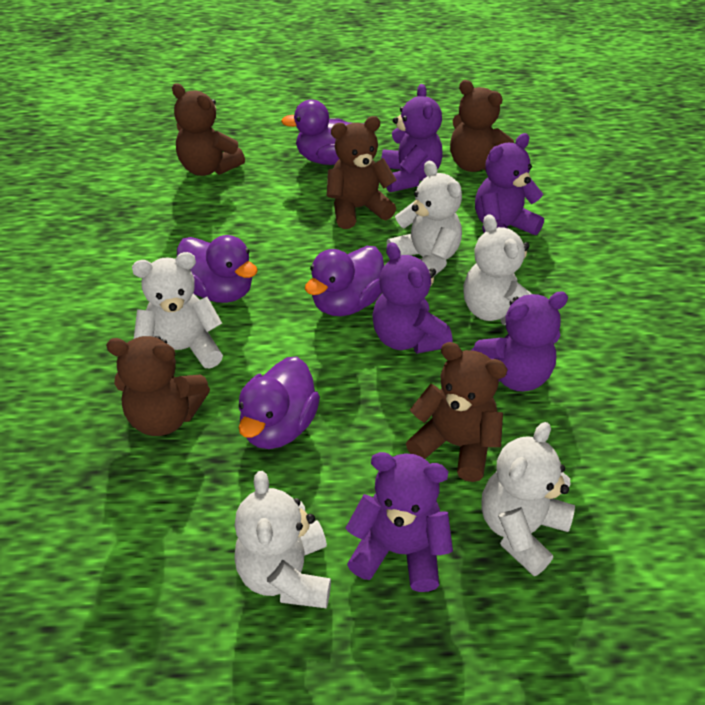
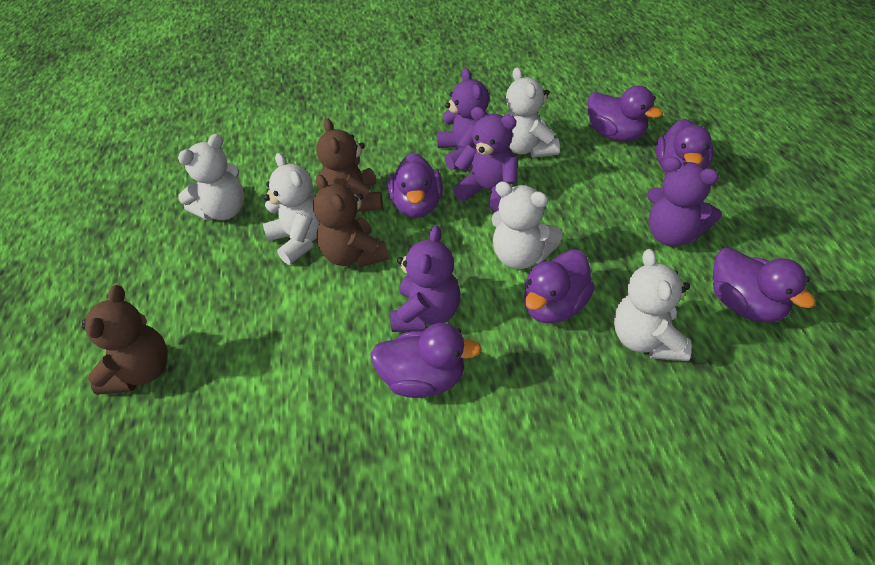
brown teddy bear: 5 -> 3
purple duck: 4 -> 6
purple teddy bear: 5 -> 4

